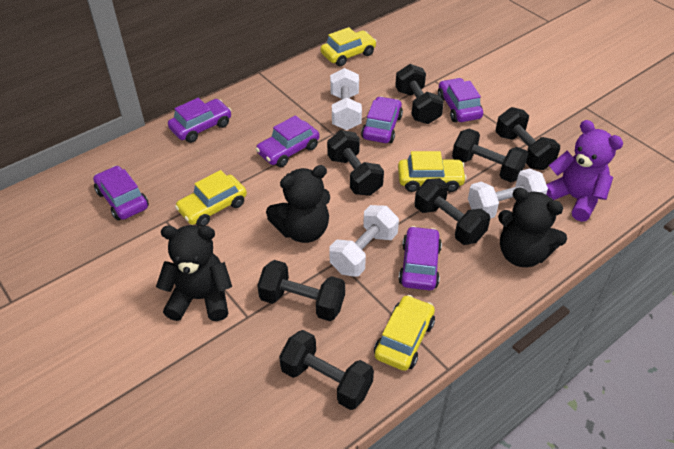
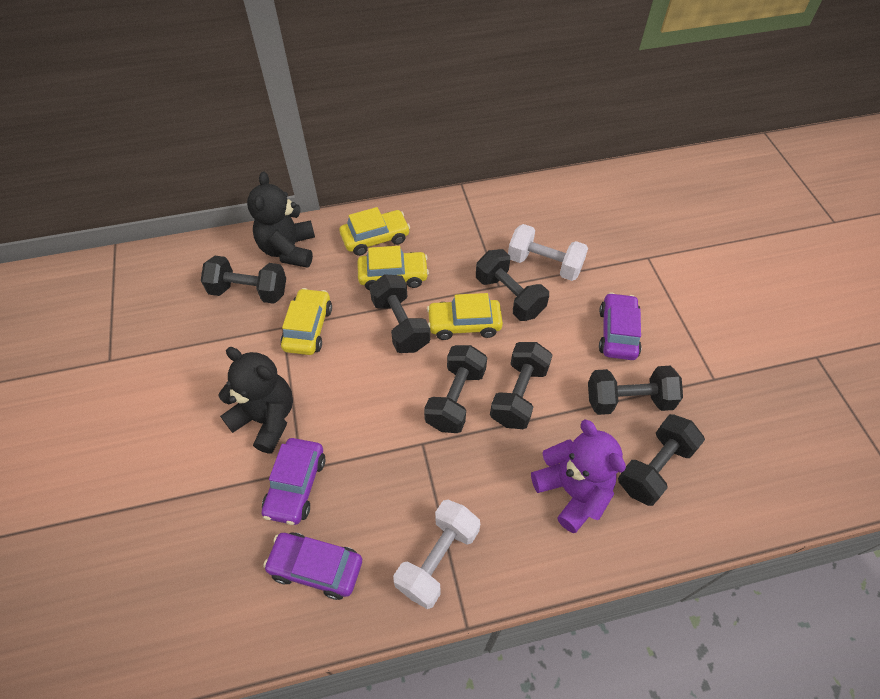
black teddy bear: 3 -> 2
purple car: 6 -> 3
white dumbbell: 3 -> 2

